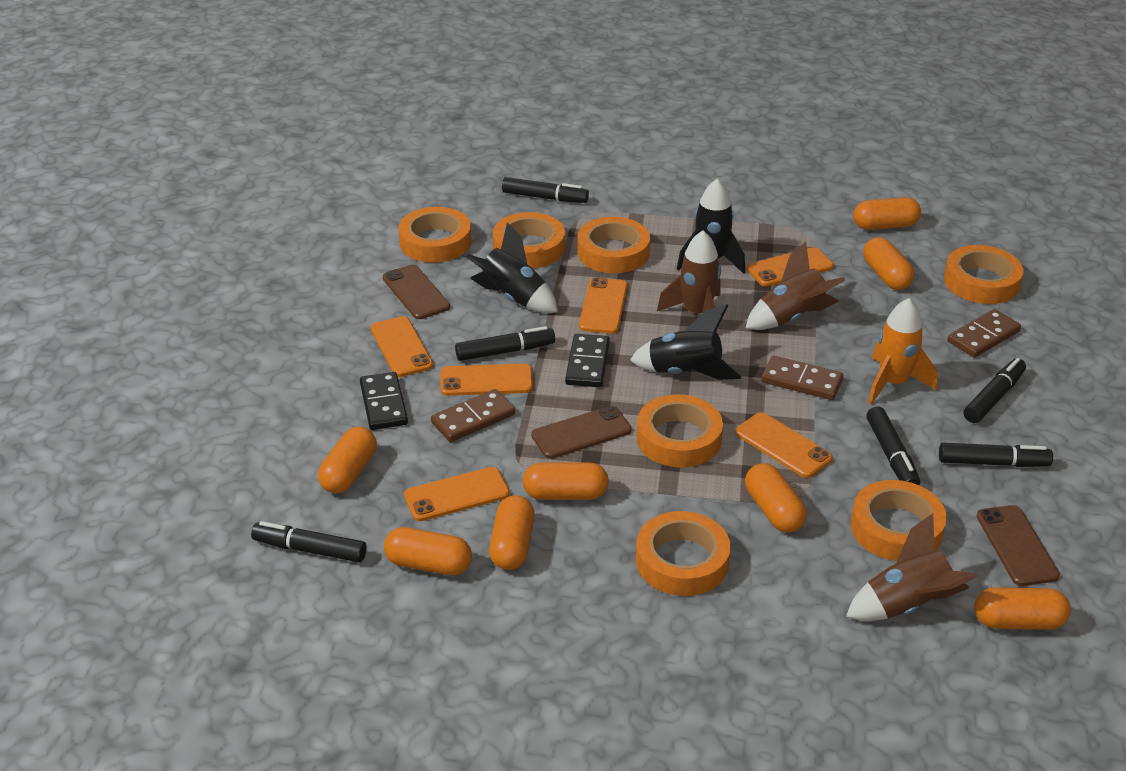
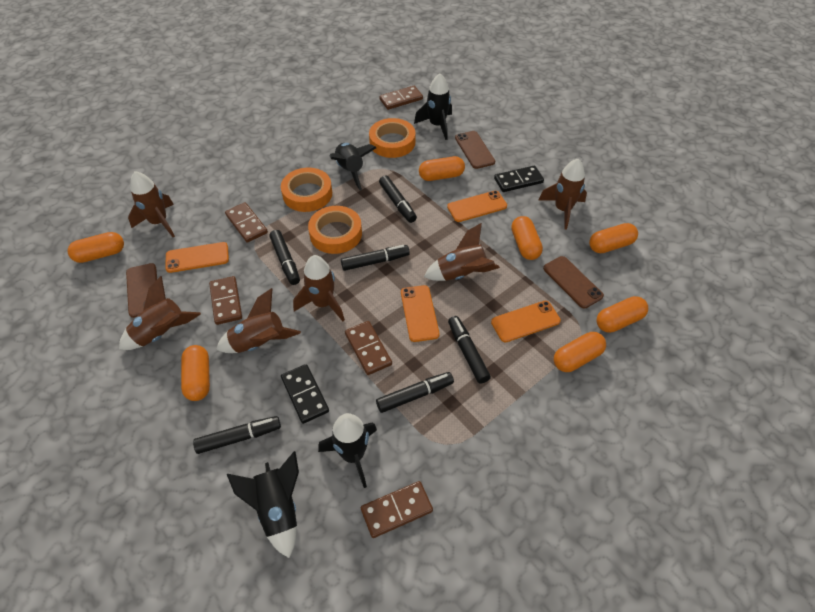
black rocket: 3 -> 4
brown domino: 3 -> 5
brown rocket: 3 -> 6
orange capsule: 8 -> 7
orange phone: 6 -> 4
orange rocket: 1 -> 0
orange tape: 7 -> 3

